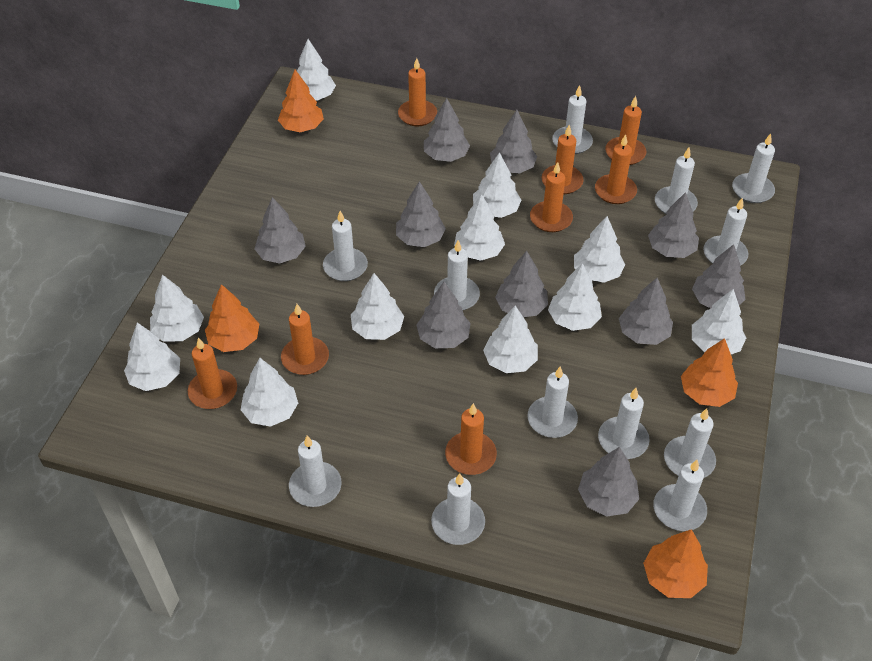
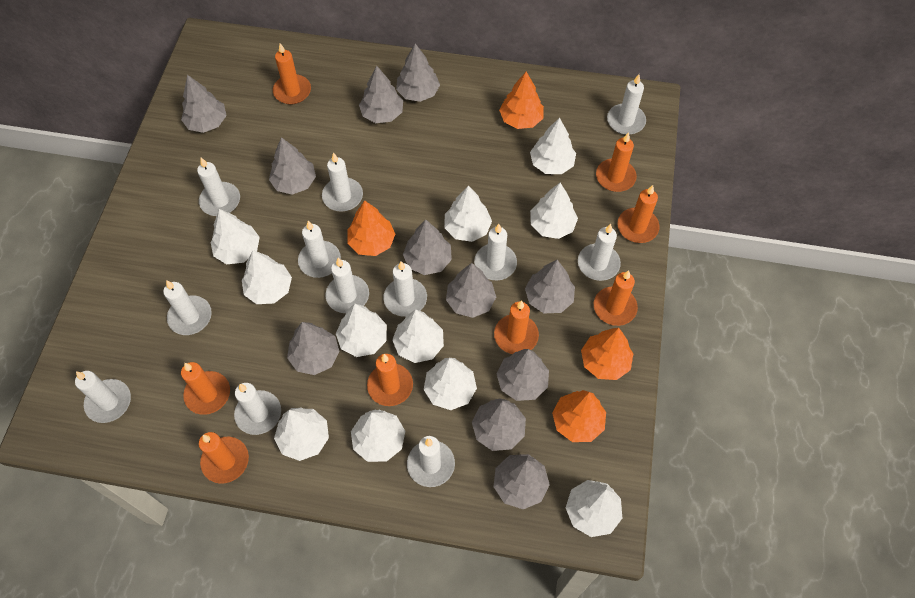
grey tree: 10 -> 11

